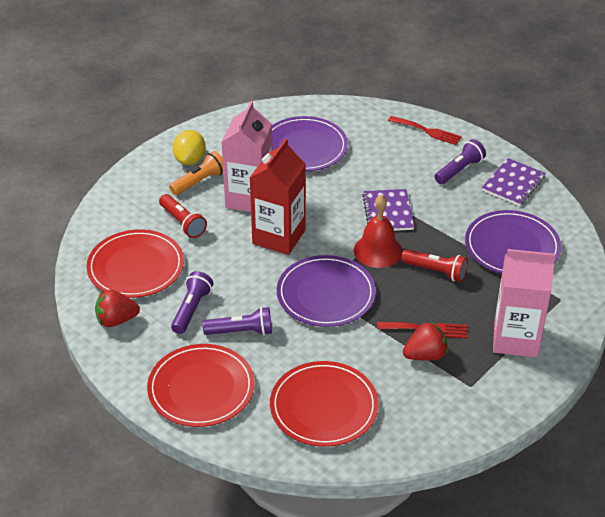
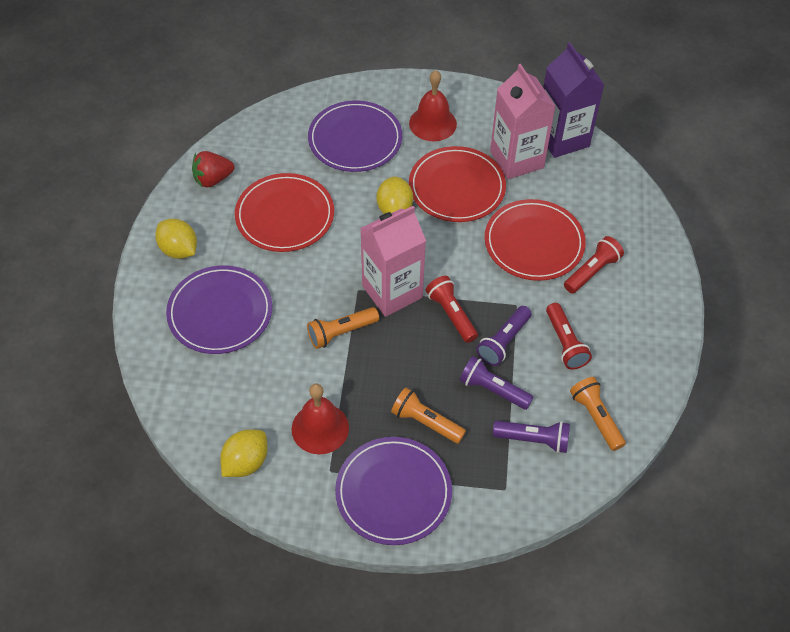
orange flashlight: 1 -> 3
purple carton: 0 -> 1
purple notebook: 2 -> 0
red bell: 1 -> 2
red carton: 1 -> 0
red flashlight: 2 -> 3
red fork: 2 -> 0
red strawberry: 2 -> 1
yellow lemon: 1 -> 3

